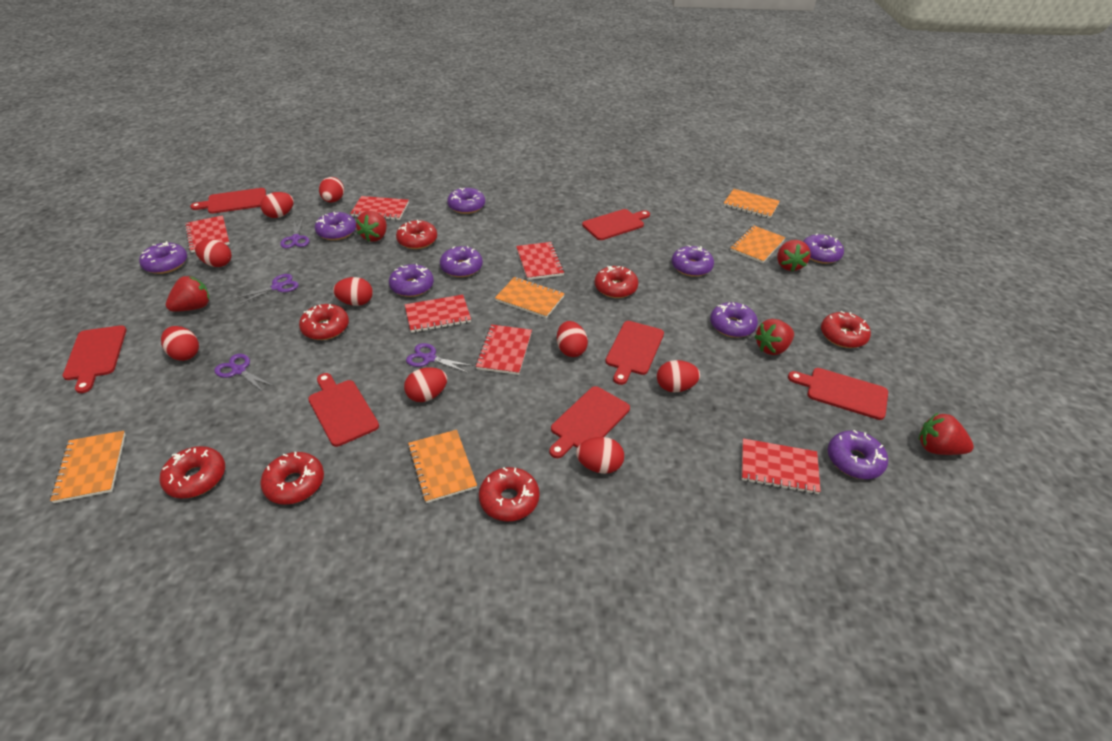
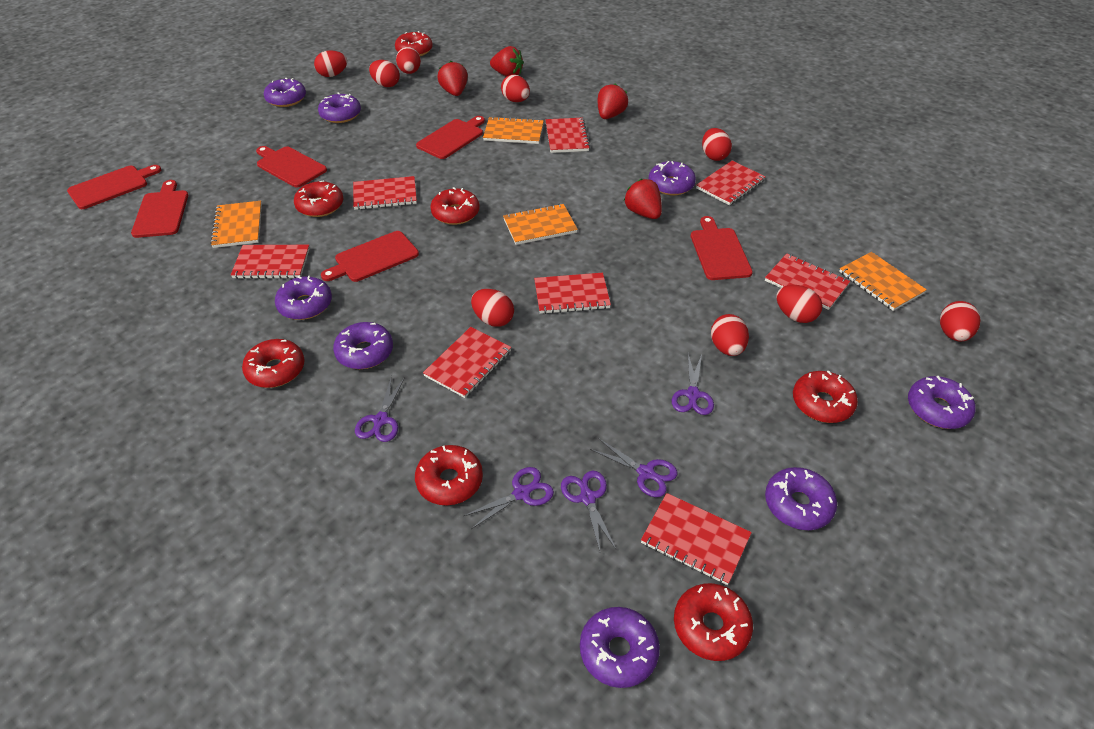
orange notebook: 5 -> 4
purple donut: 9 -> 8
purple scissors: 4 -> 5
red cutting board: 7 -> 6
red notebook: 6 -> 8
red strawberry: 5 -> 4

